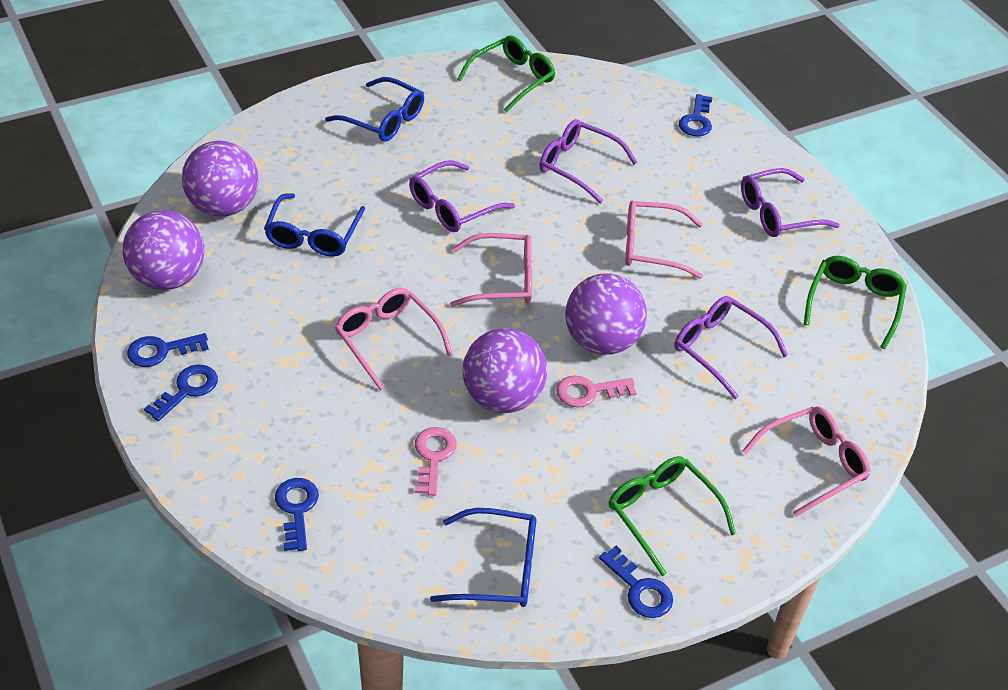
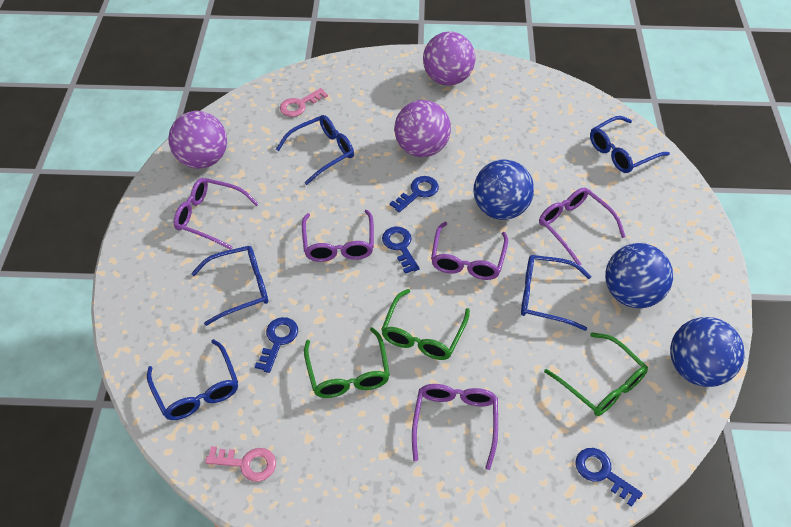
blue ball: 0 -> 3
blue glasses: 3 -> 5
blue key: 5 -> 4
pink glasses: 4 -> 0
purple ball: 4 -> 3
purple glasses: 4 -> 5

